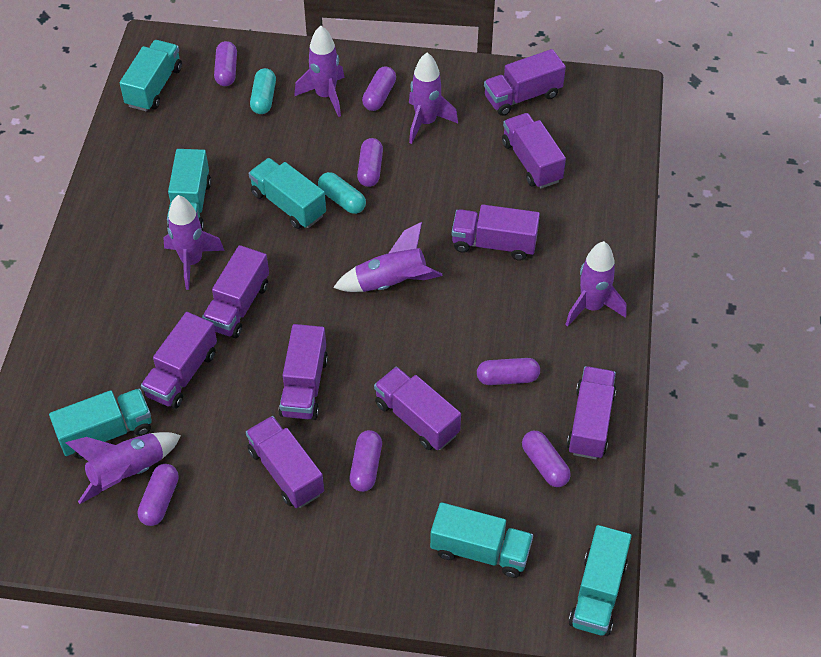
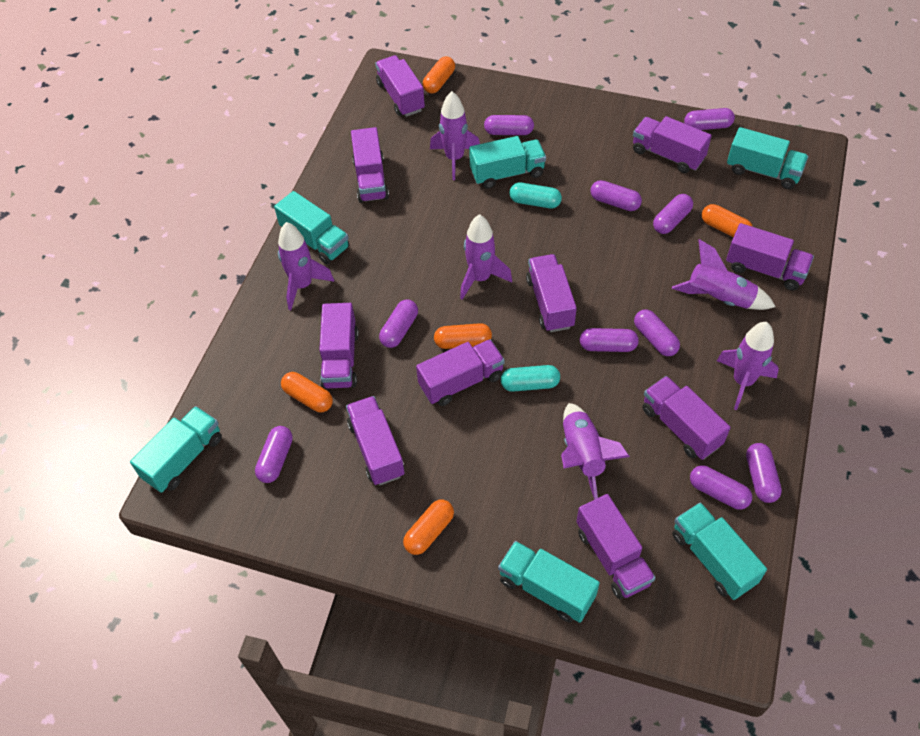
orange capsule: 0 -> 5
purple capsule: 7 -> 10
purple truck: 9 -> 10

